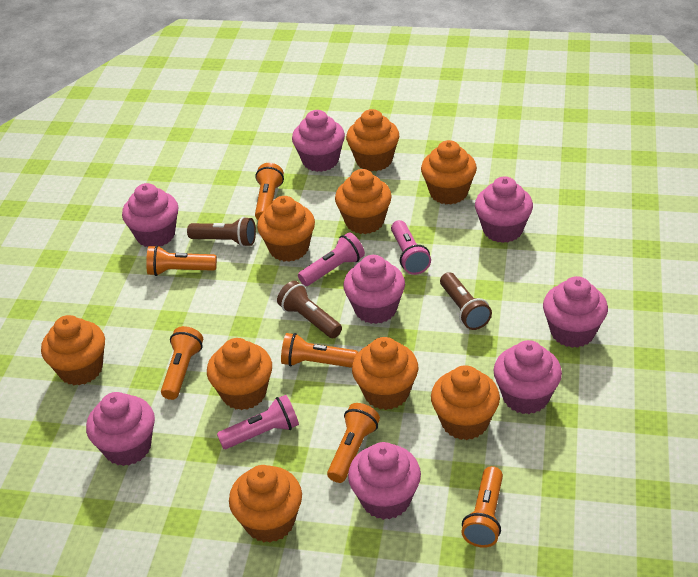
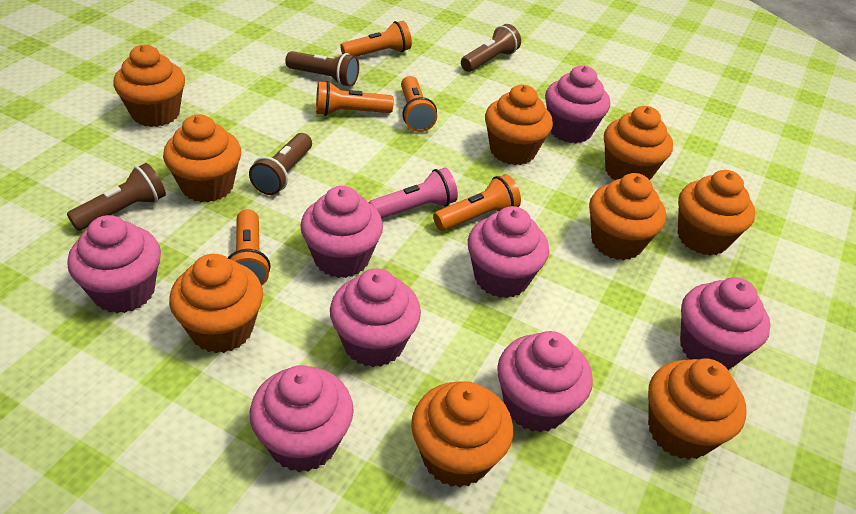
brown flashlight: 3 -> 4
orange flashlight: 6 -> 5
pink flashlight: 3 -> 1

